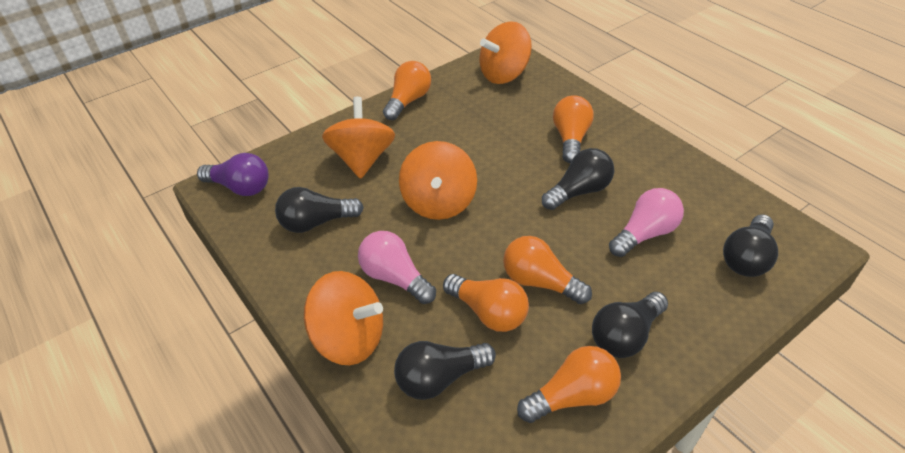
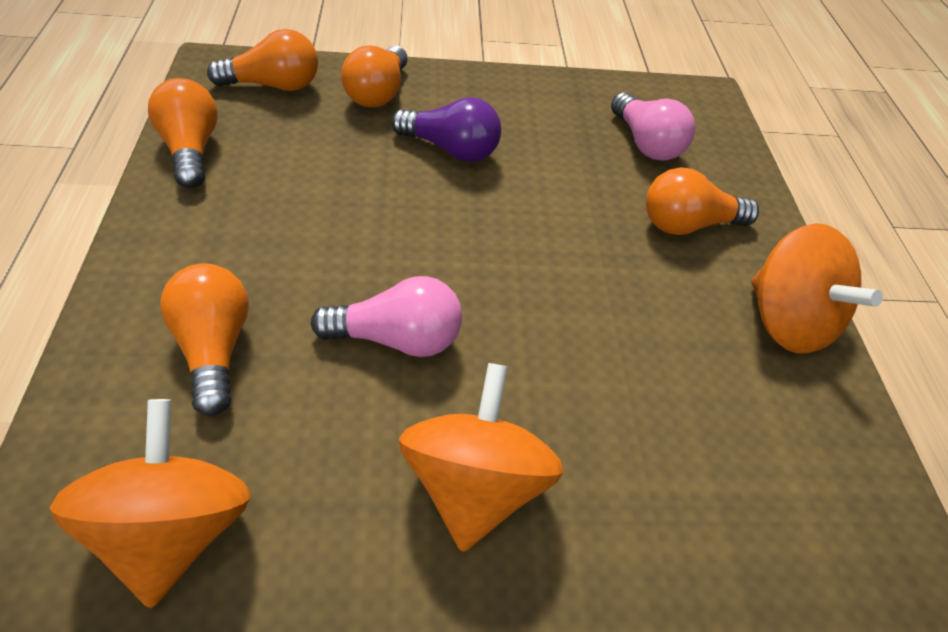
black light bulb: 5 -> 0
orange spinning top: 4 -> 3

